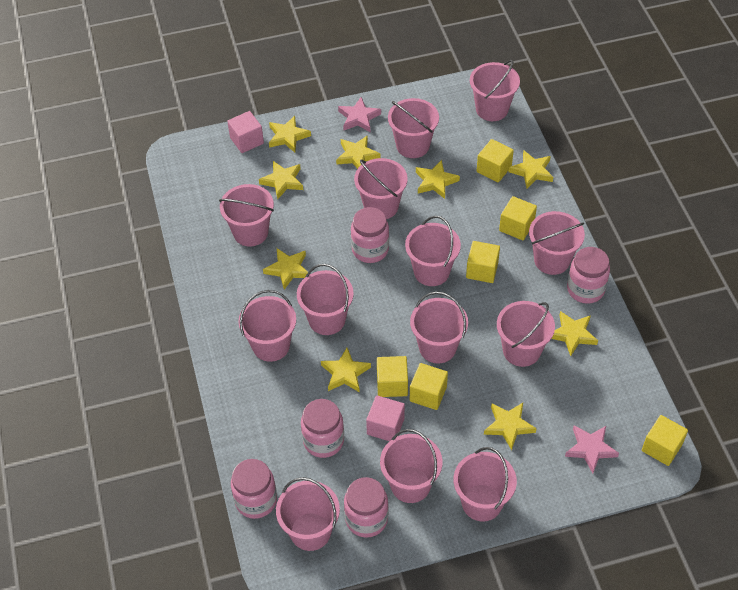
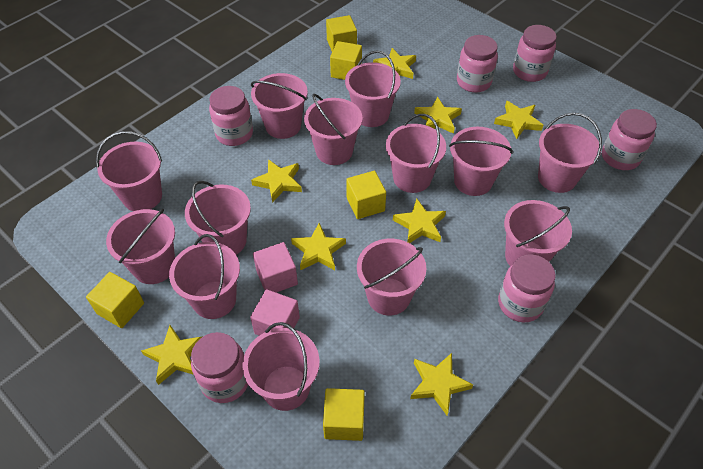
pink jar: 5 -> 6
pink star: 2 -> 0
yellow cube: 6 -> 5
yellow star: 9 -> 8

